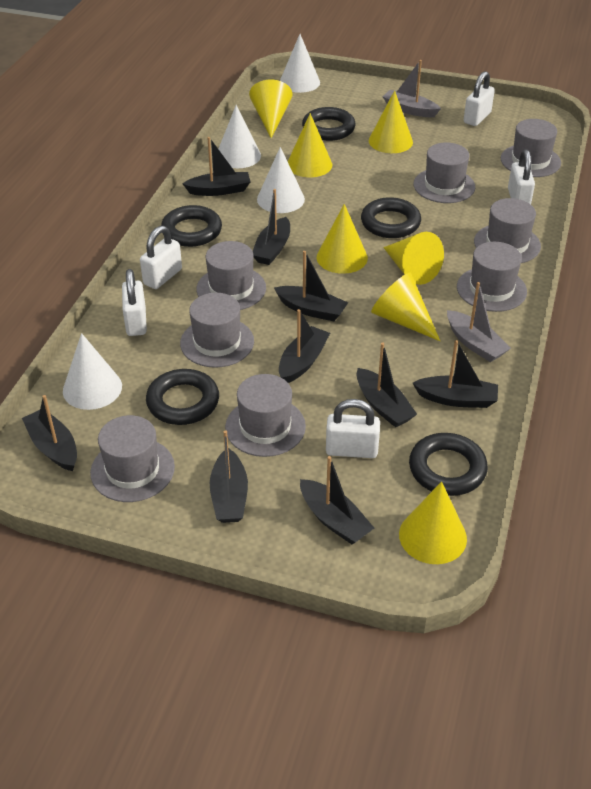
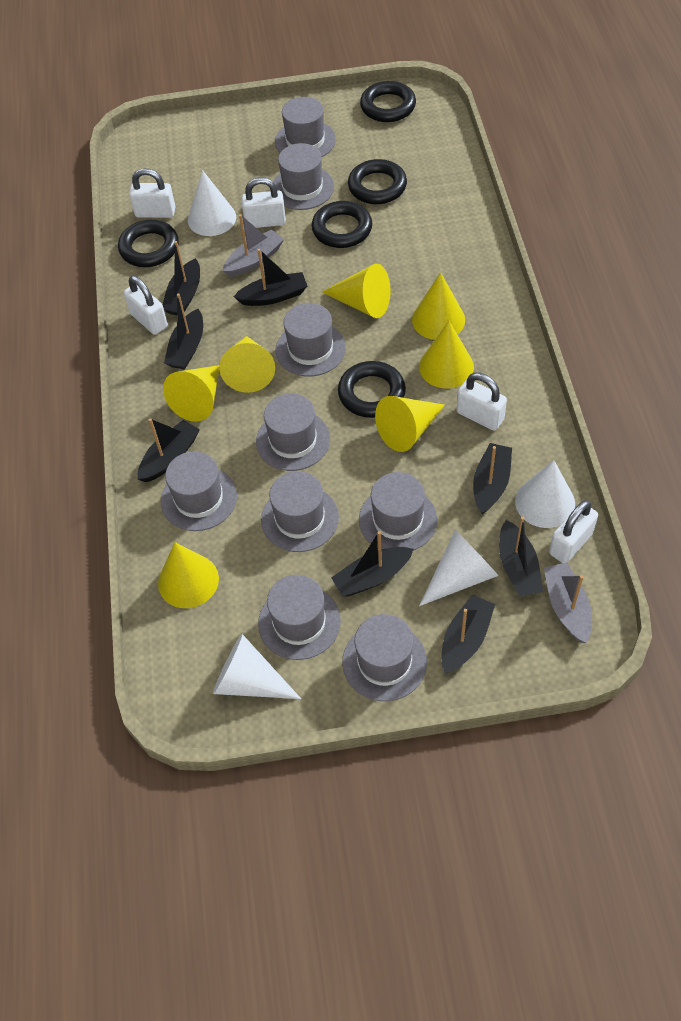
black boat: 9 -> 8
grey hat: 8 -> 9

